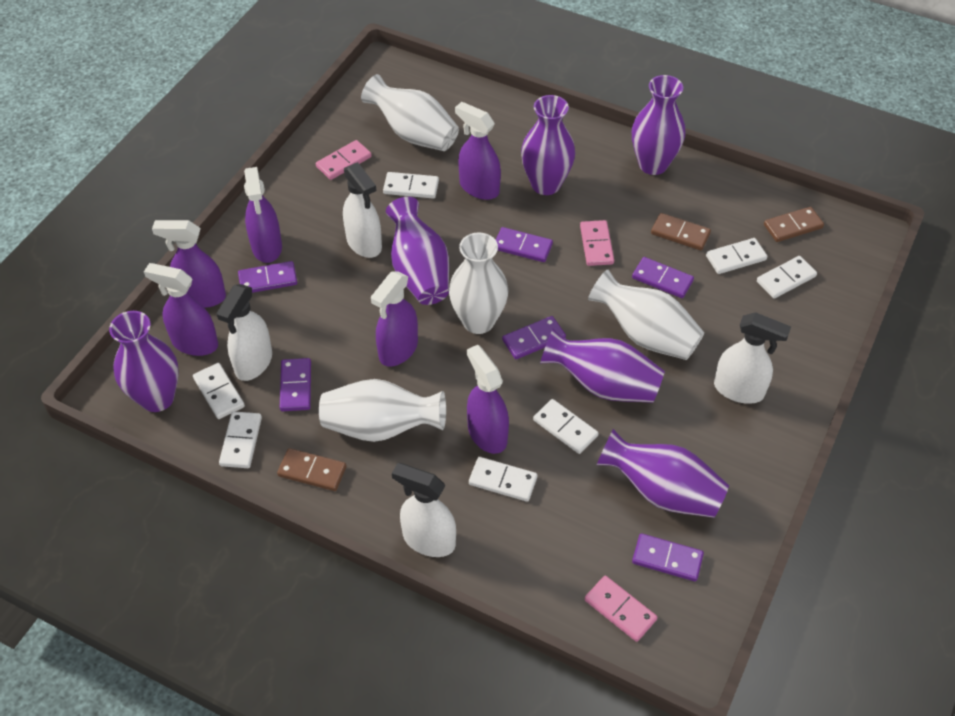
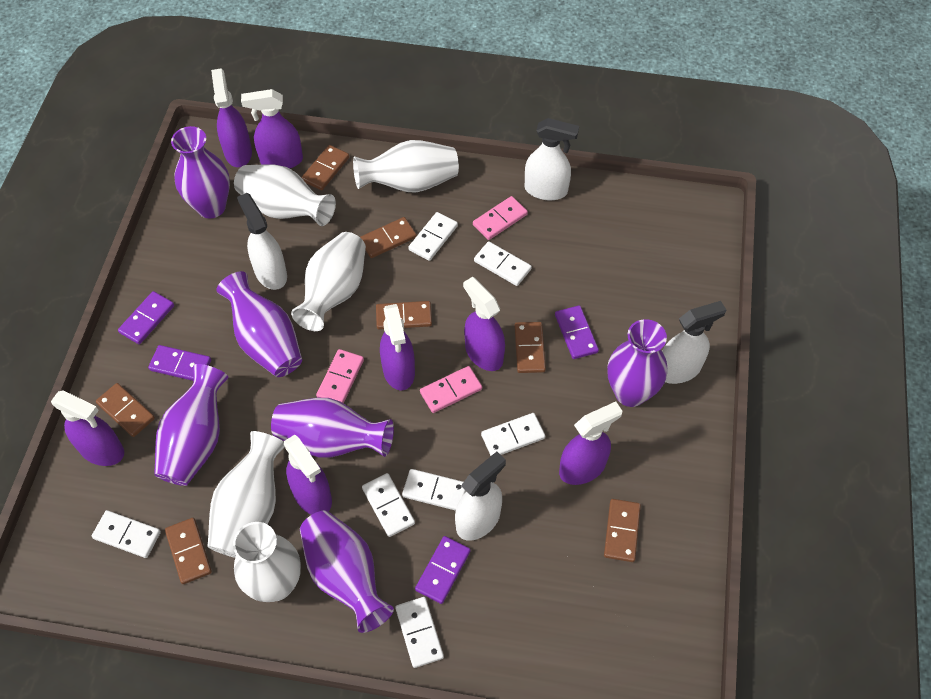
brown domino: 3 -> 7
purple domino: 6 -> 4
purple spray bottle: 6 -> 7
white vase: 4 -> 5

